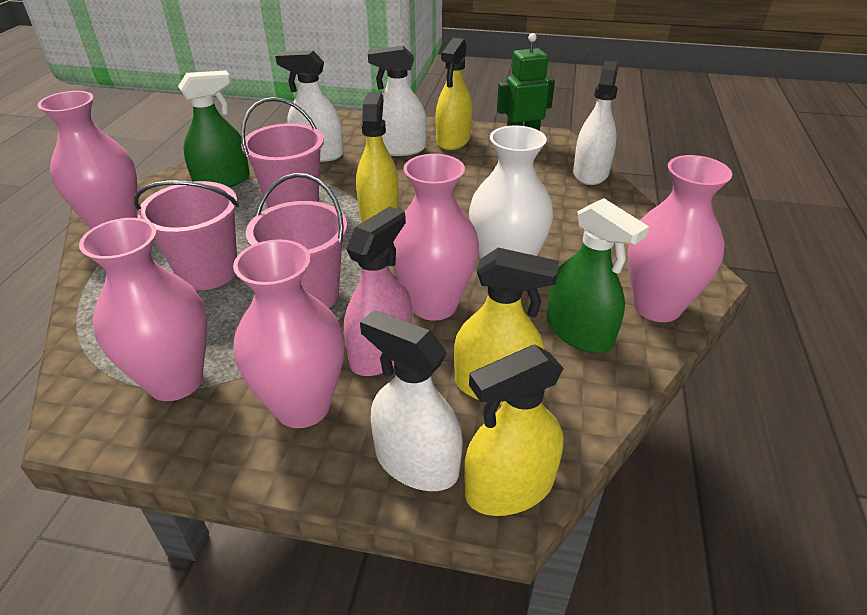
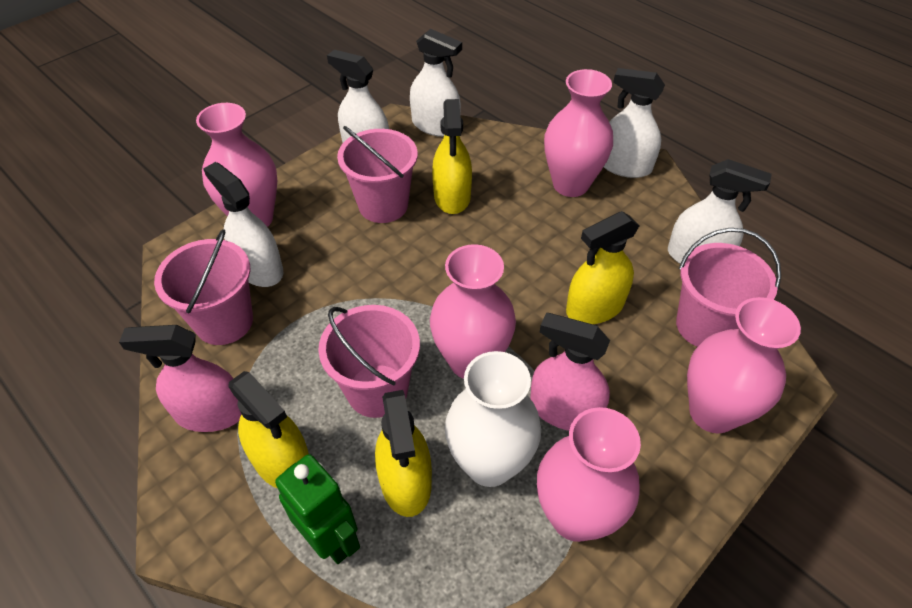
green spray bottle: 2 -> 0
pink bucket: 3 -> 4
pink spray bottle: 1 -> 2
white spray bottle: 4 -> 5

